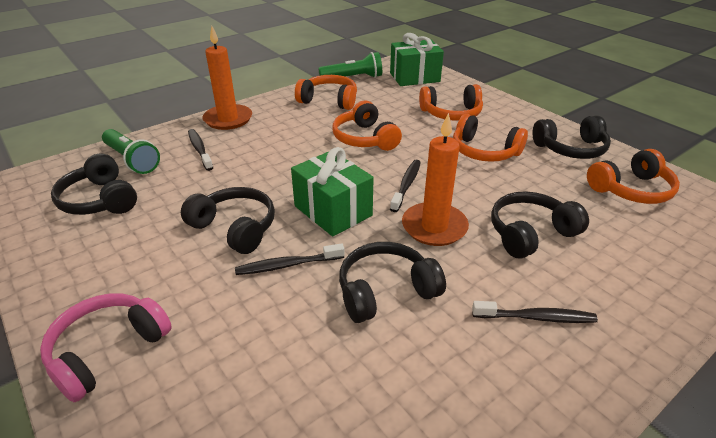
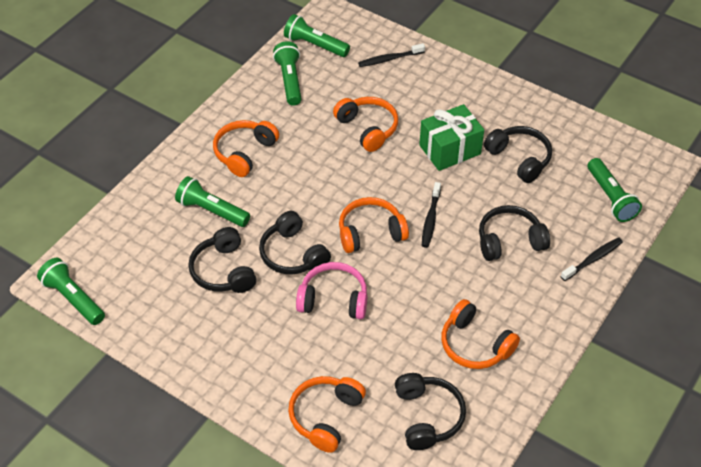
black toothbrush: 4 -> 3
green flashlight: 2 -> 5
green gift: 2 -> 1
orange candle: 2 -> 0

